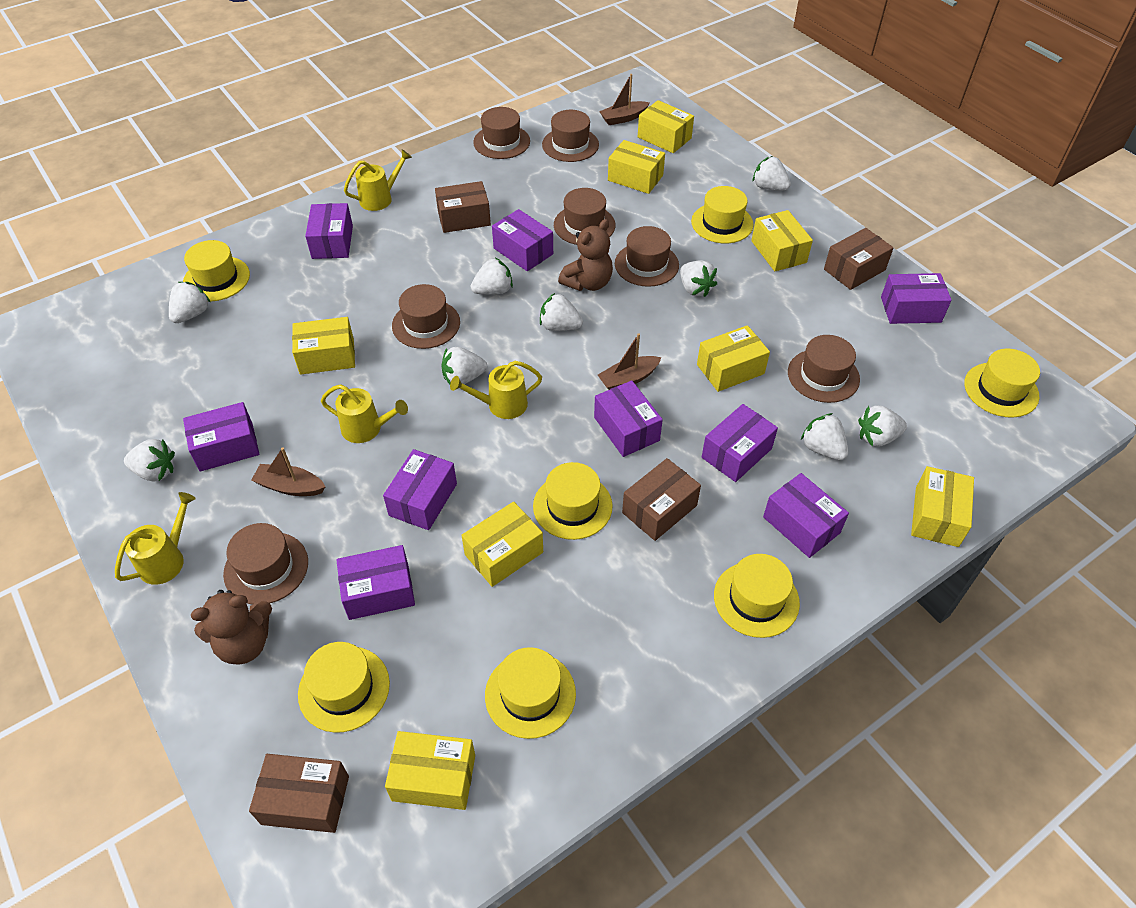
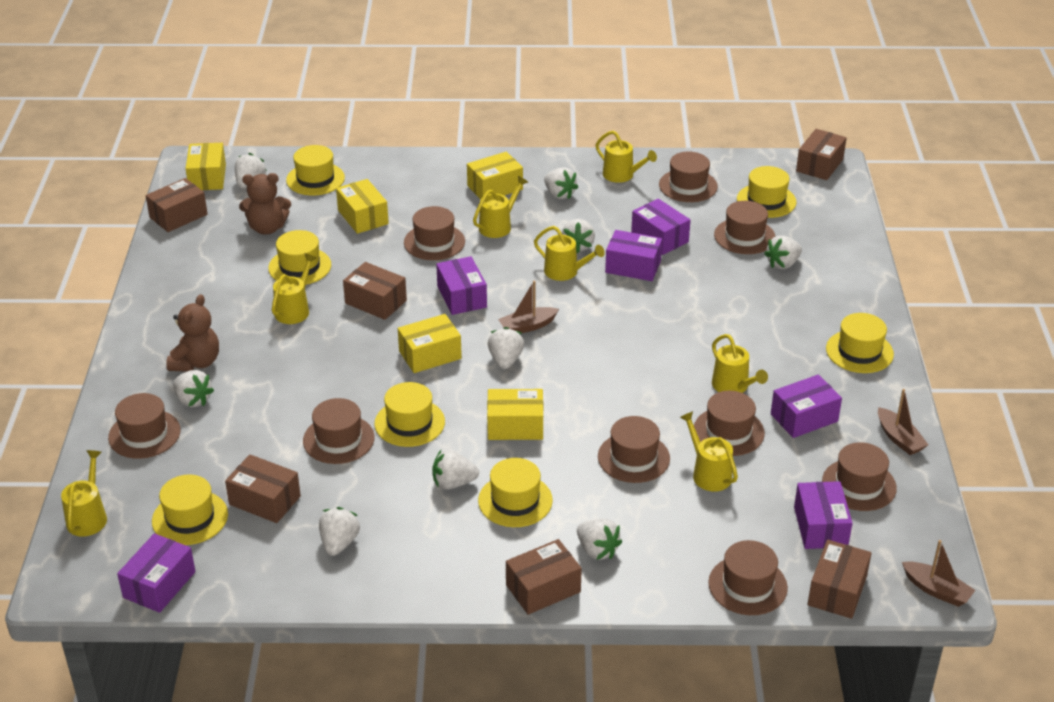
brown box: 4 -> 6
brown hat: 7 -> 9
purple box: 9 -> 6
yellow box: 8 -> 5
yellow watering can: 4 -> 7

